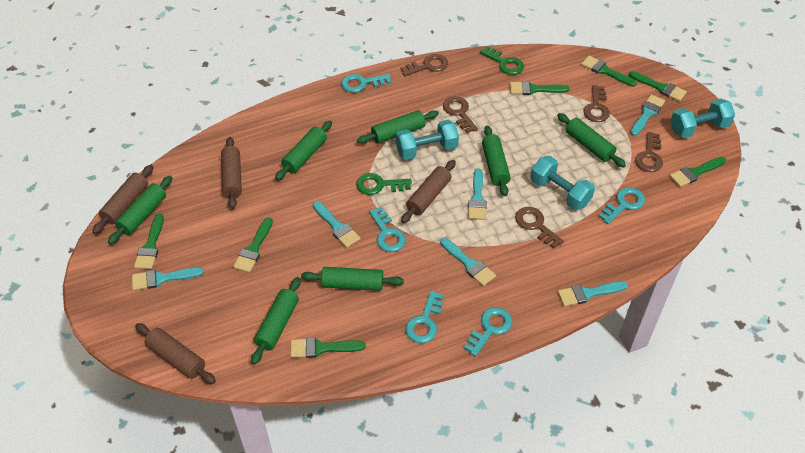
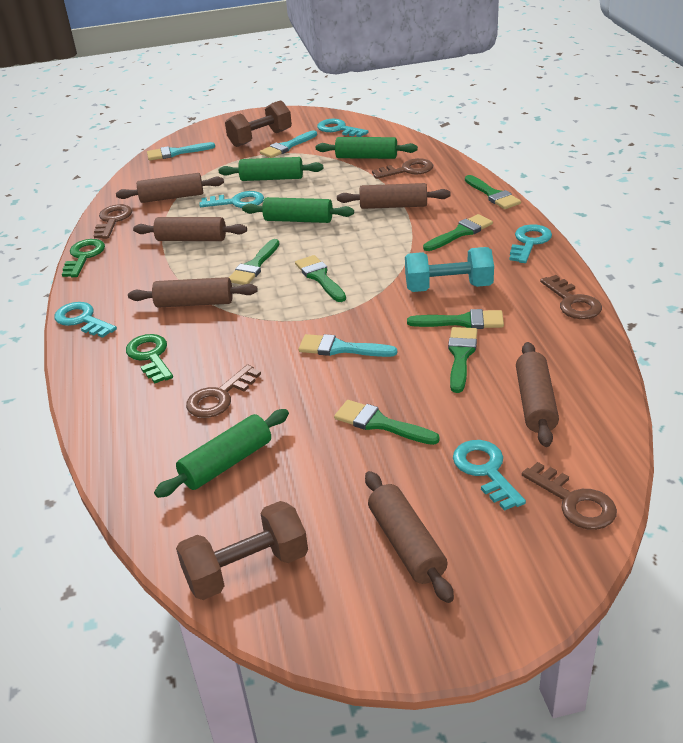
brown dumbbell: 0 -> 2
brown rolling pin: 4 -> 6
green rolling pin: 7 -> 4
turquoise brush: 6 -> 3
turquoise dumbbell: 3 -> 1

